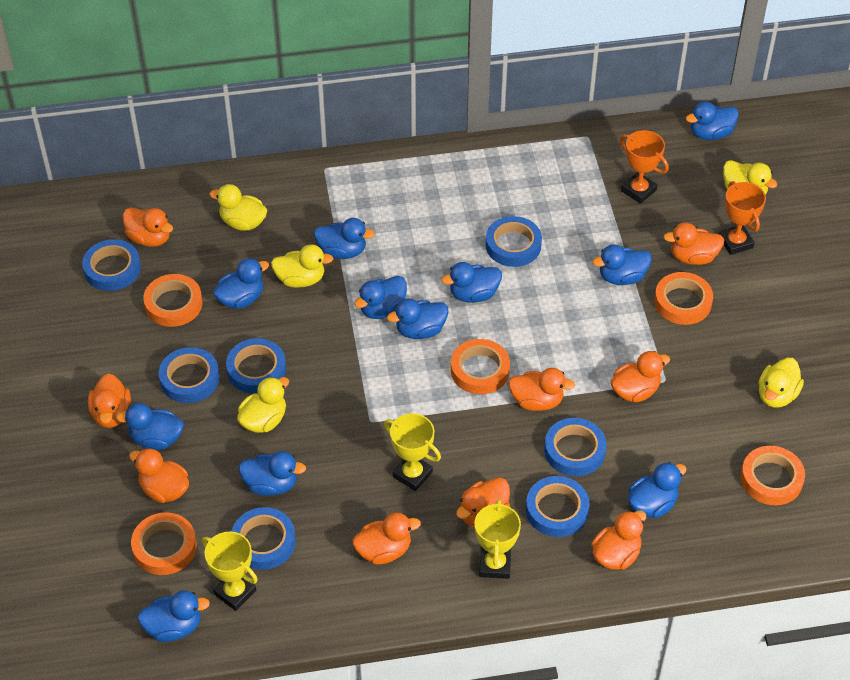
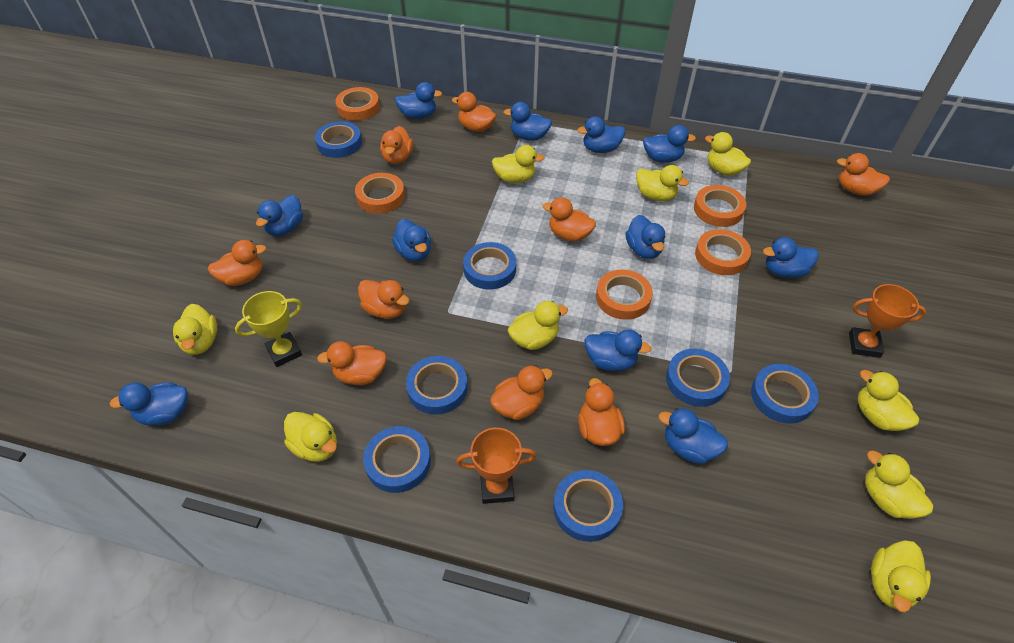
yellow duck: 5 -> 9
yellow trophy: 3 -> 1

